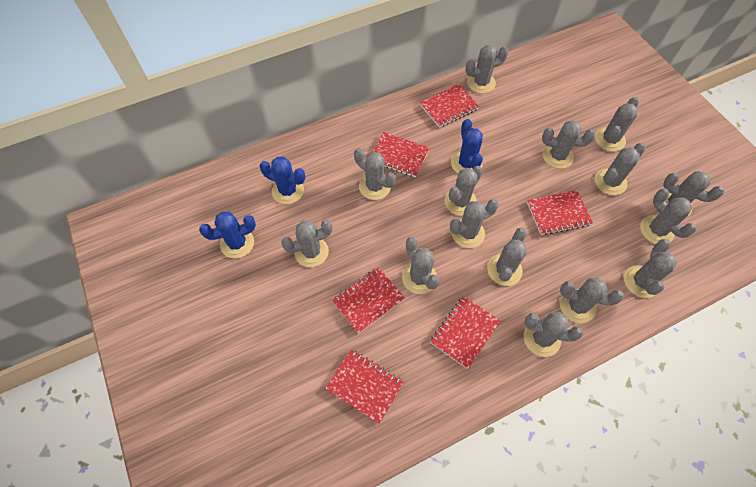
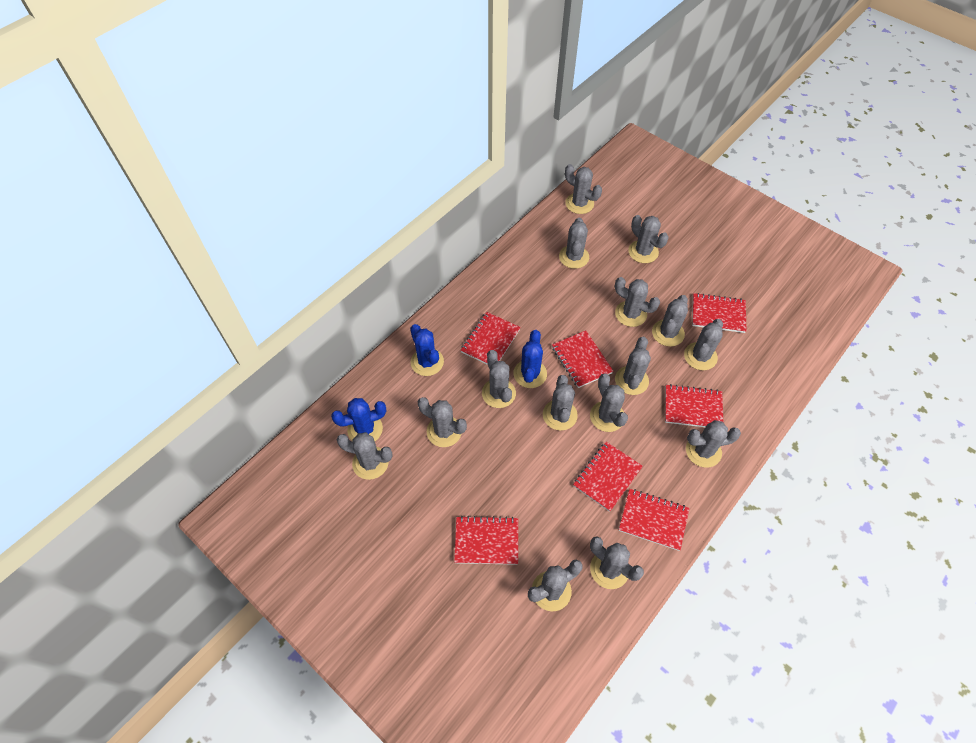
red notebook: 6 -> 7

